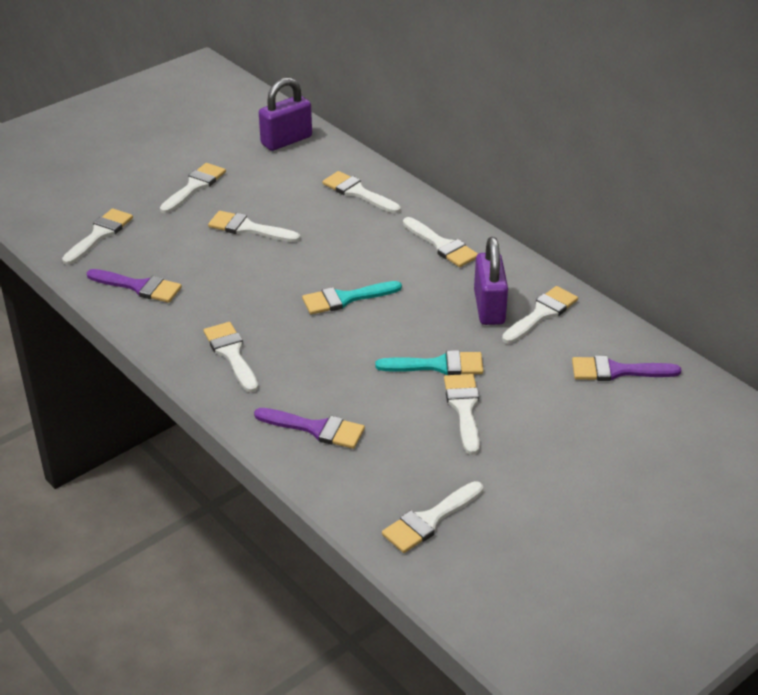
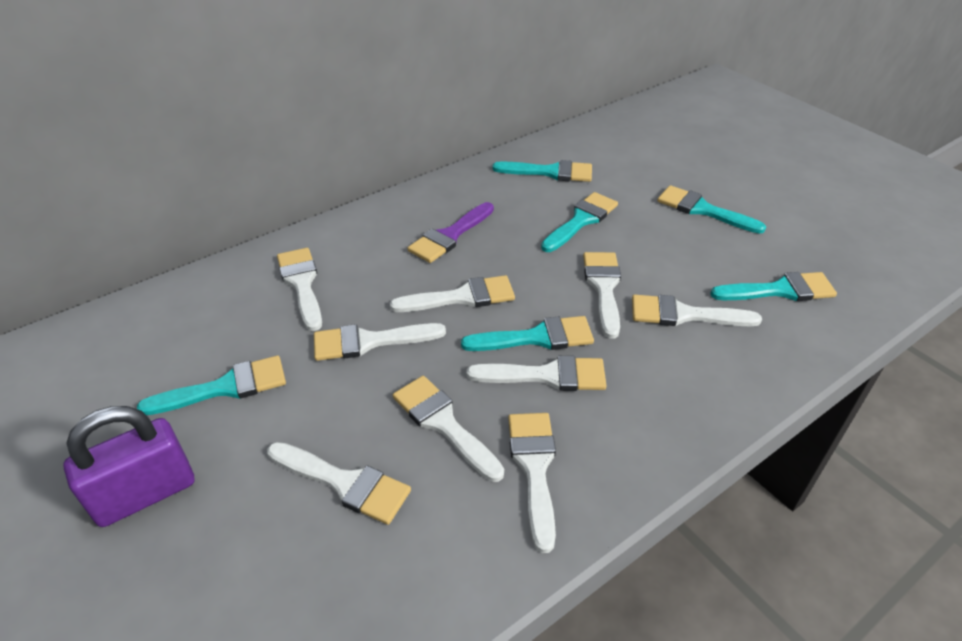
purple brush: 3 -> 1
purple padlock: 2 -> 1
turquoise brush: 2 -> 6

